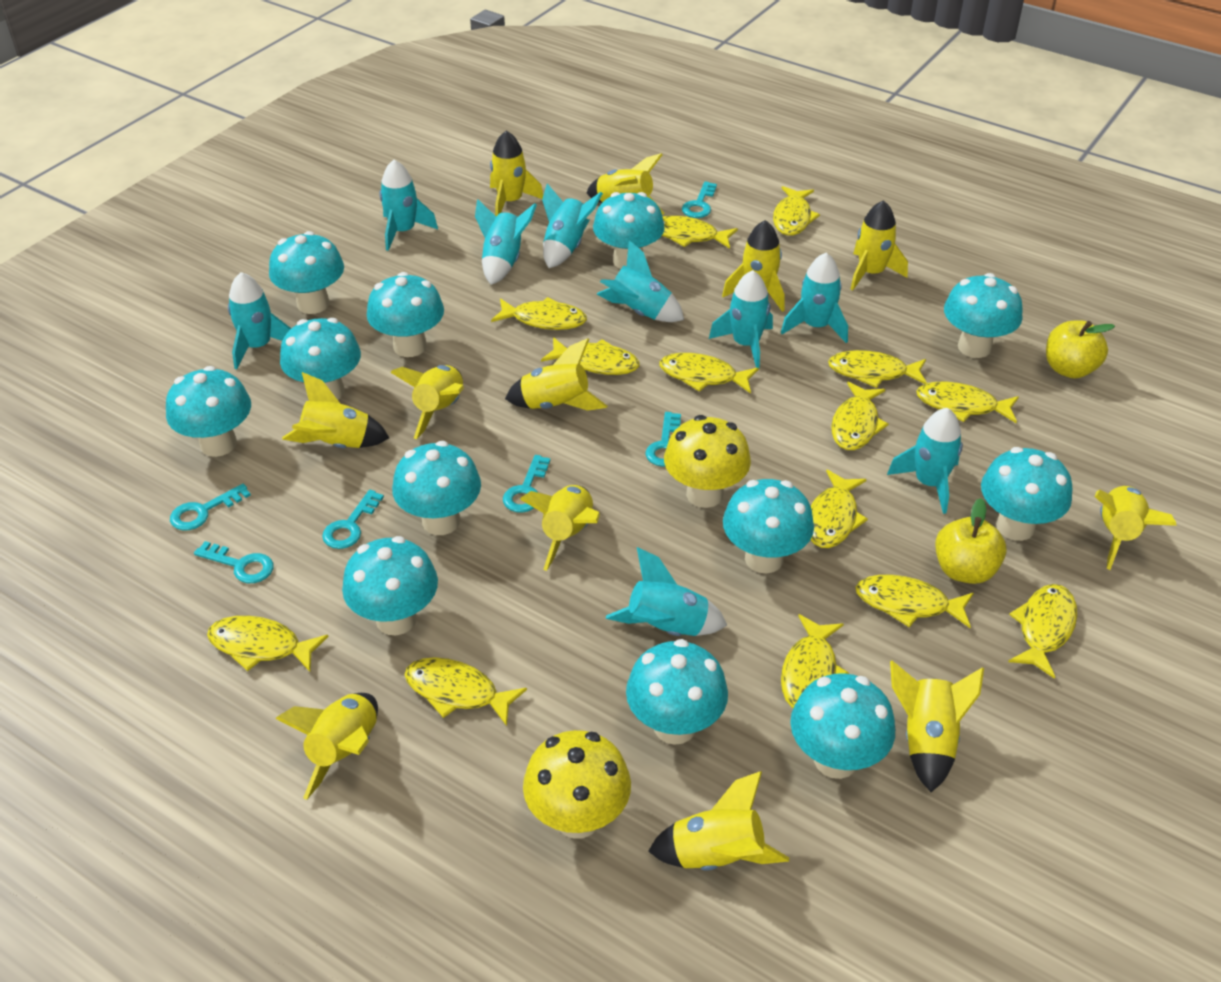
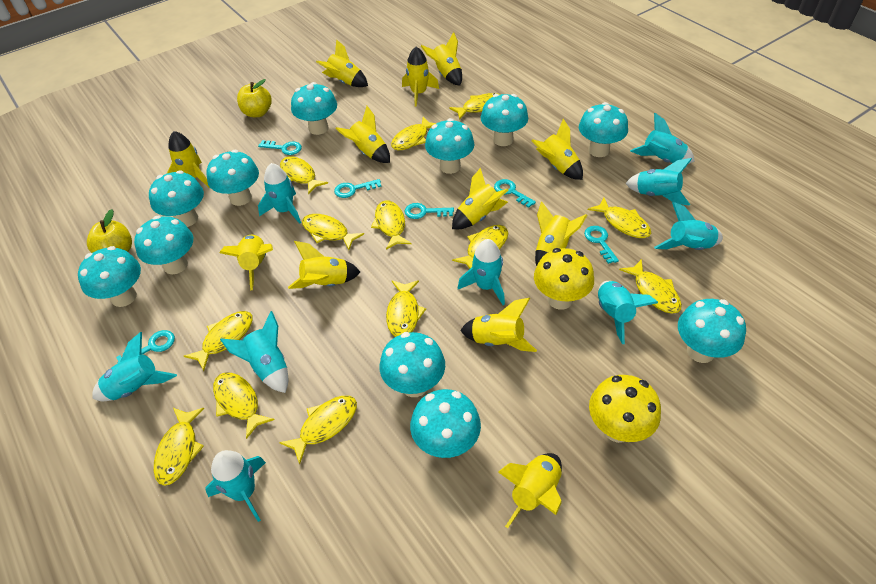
turquoise mushroom: 12 -> 11
yellow fish: 14 -> 13

